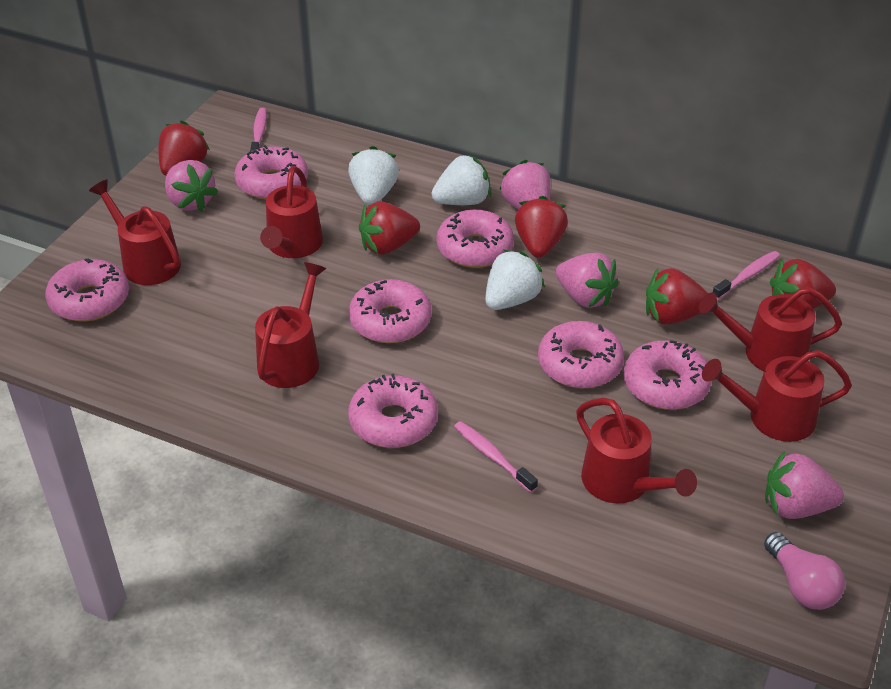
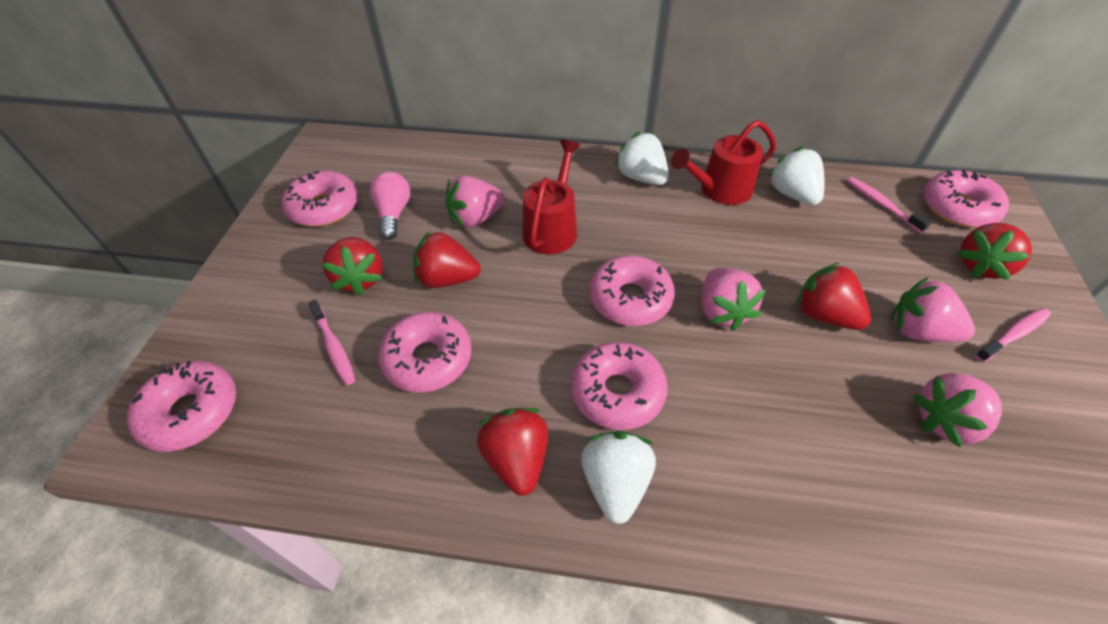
pink donut: 7 -> 6
red watering can: 6 -> 2

